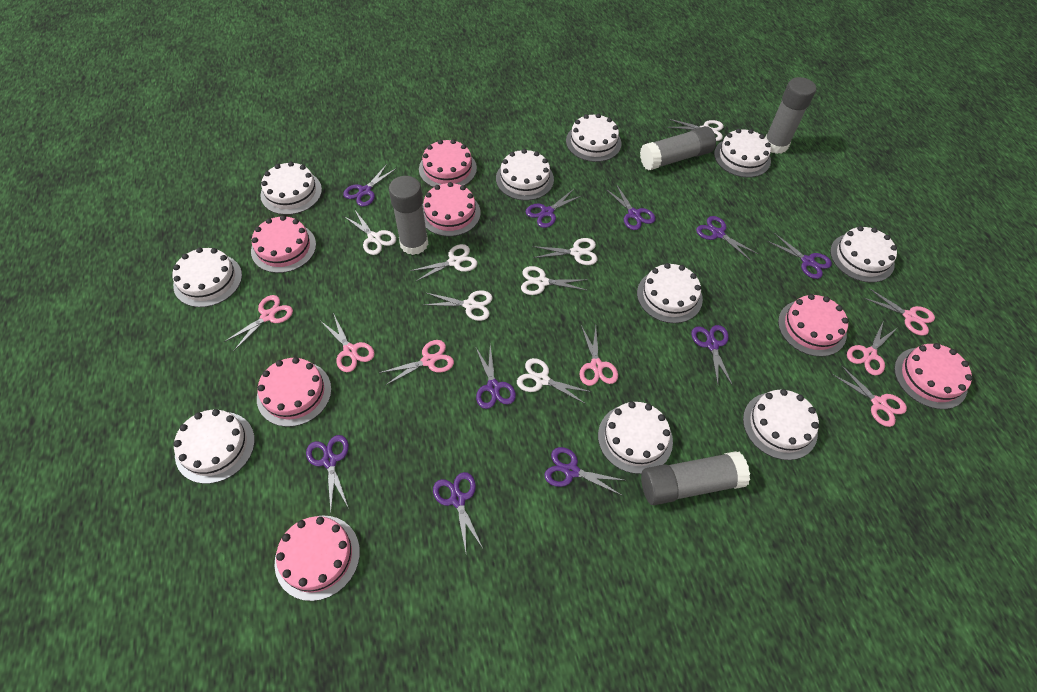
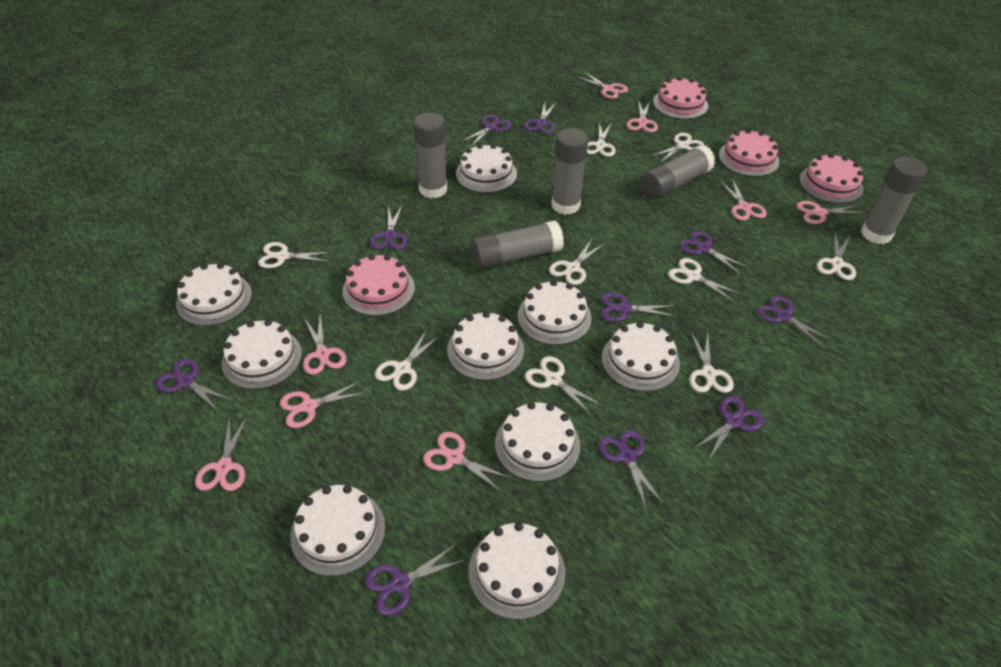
grey glue stick: 4 -> 5
pink cake: 7 -> 4
pink scissors: 7 -> 8
white cake: 10 -> 9
white scissors: 7 -> 9

